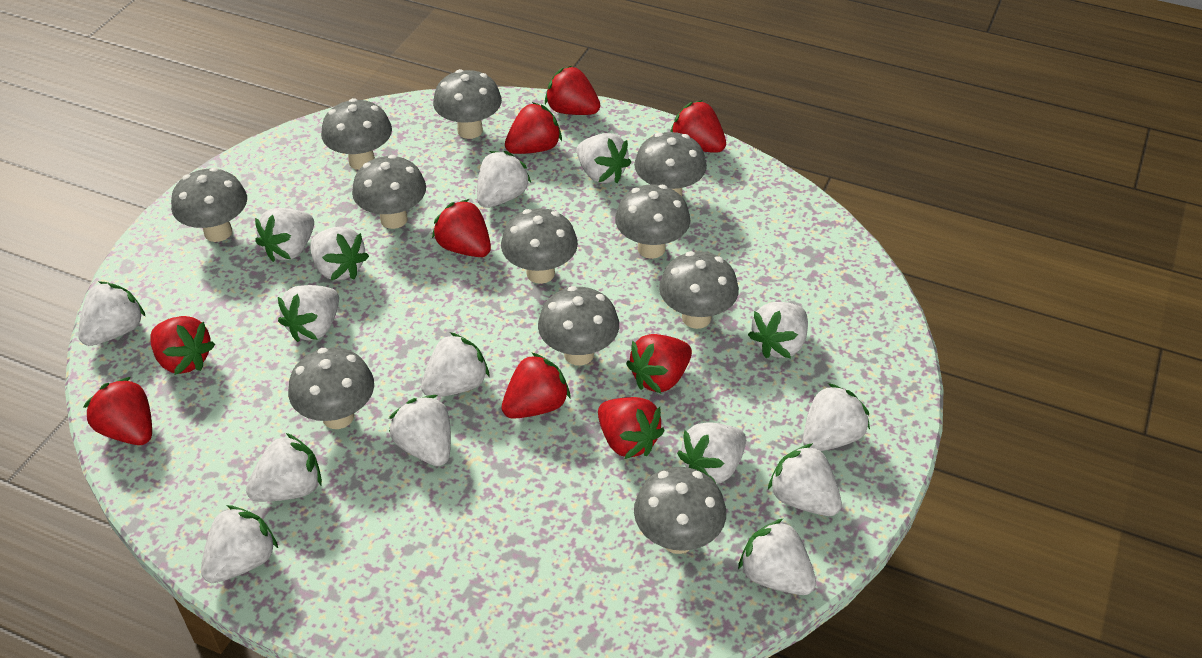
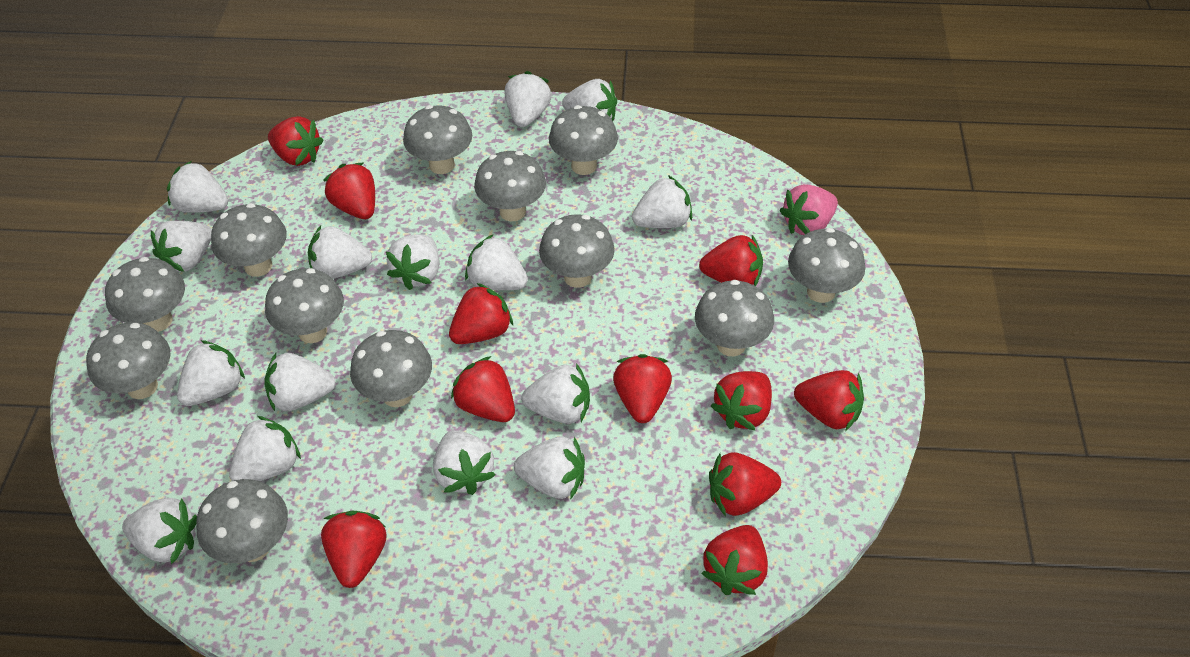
grey mushroom: 11 -> 12
pink strawberry: 0 -> 1
red strawberry: 9 -> 11

